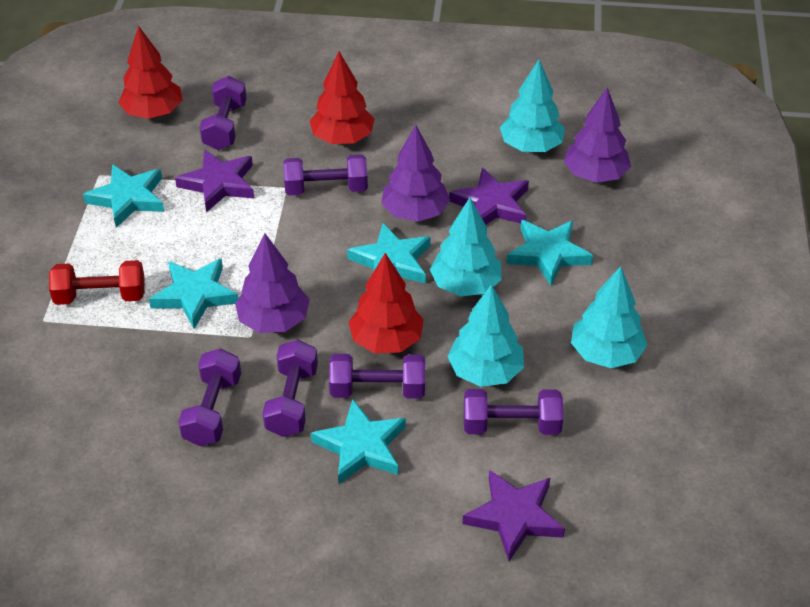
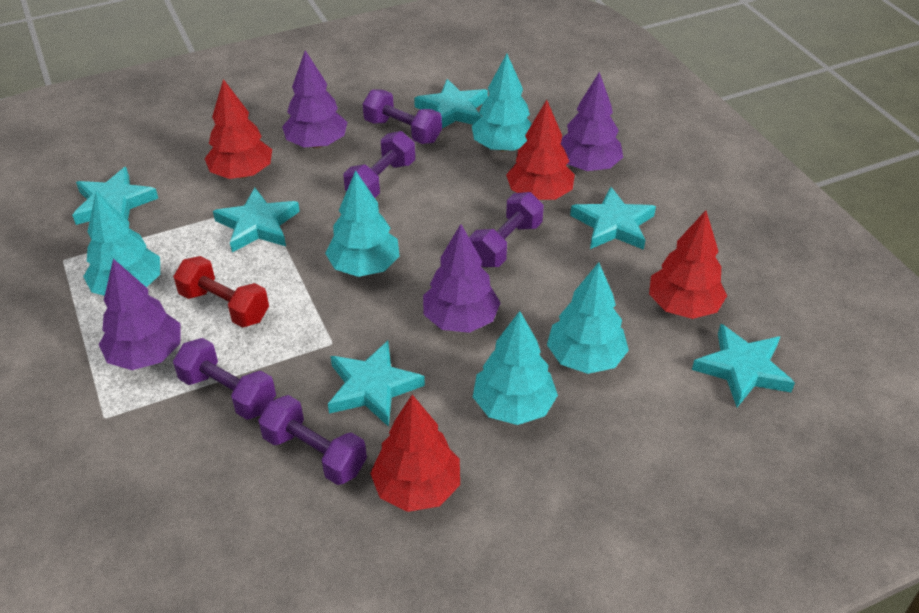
purple dumbbell: 6 -> 5
purple star: 3 -> 0
purple tree: 3 -> 4
red tree: 3 -> 4
turquoise star: 5 -> 6
turquoise tree: 4 -> 5

